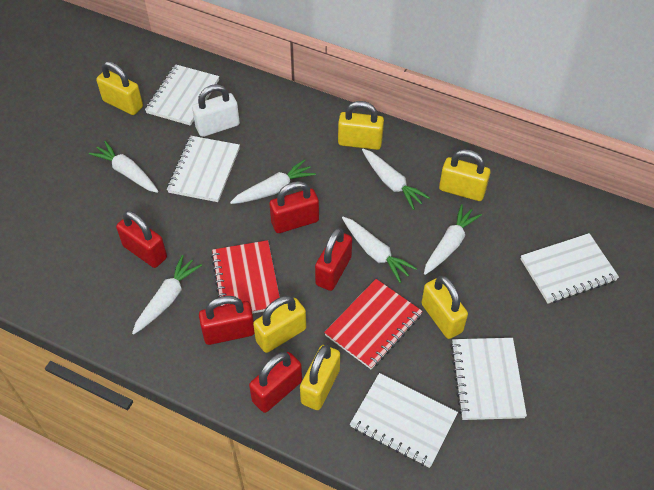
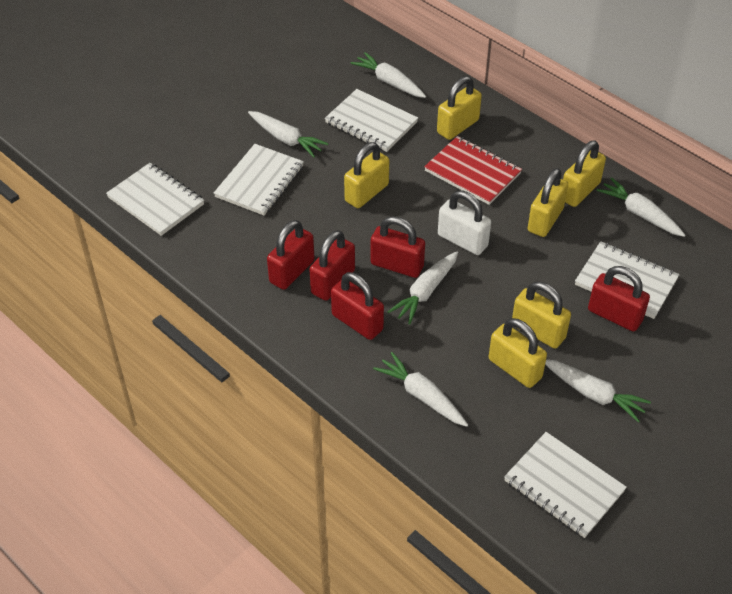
red notebook: 2 -> 1

